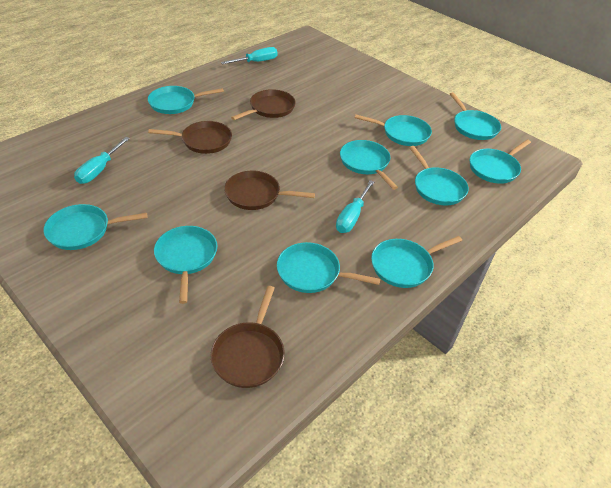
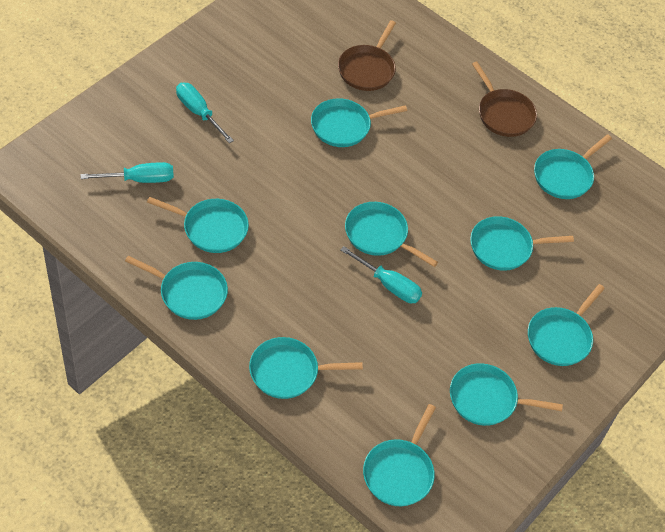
brown pan: 4 -> 2

